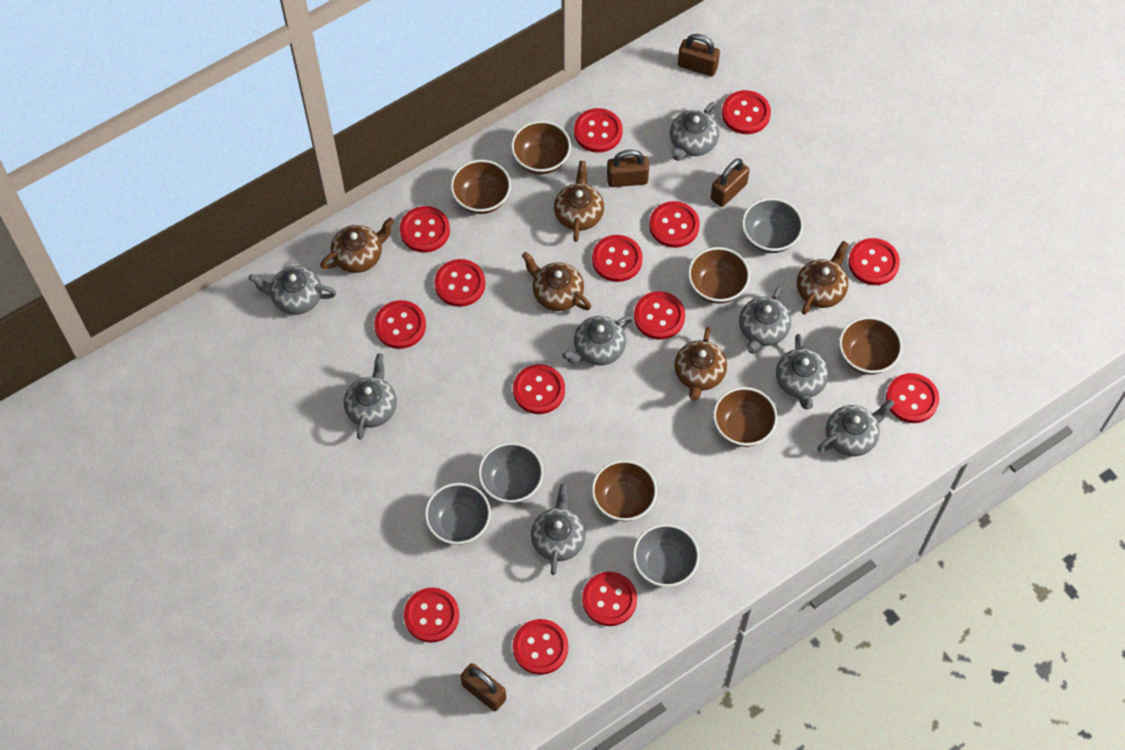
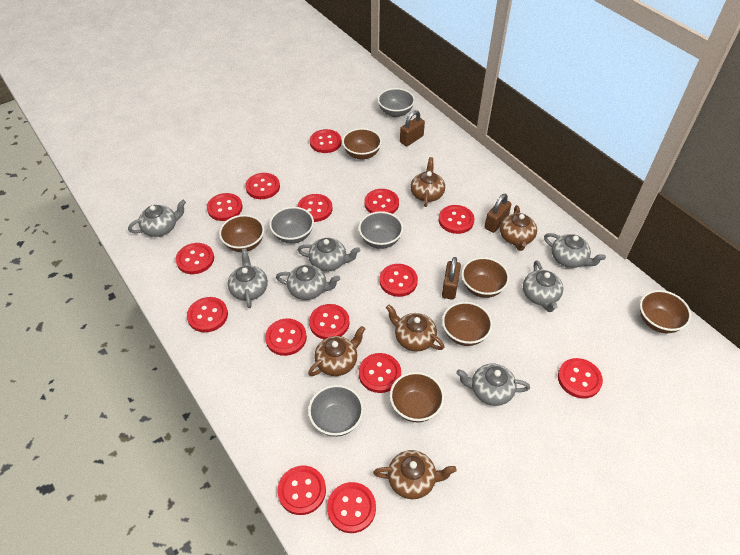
brown padlock: 4 -> 3
grey teapot: 8 -> 7
red button: 14 -> 15

